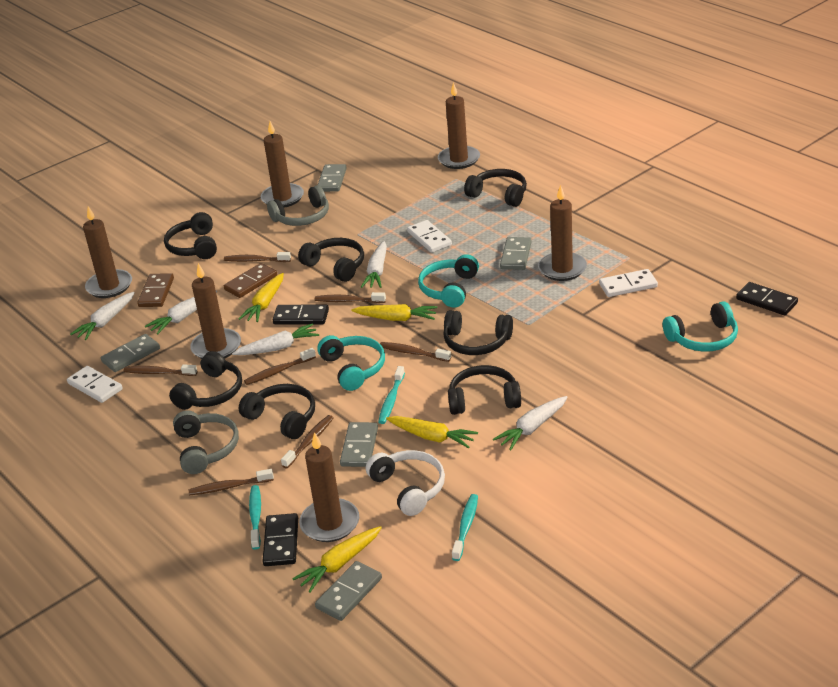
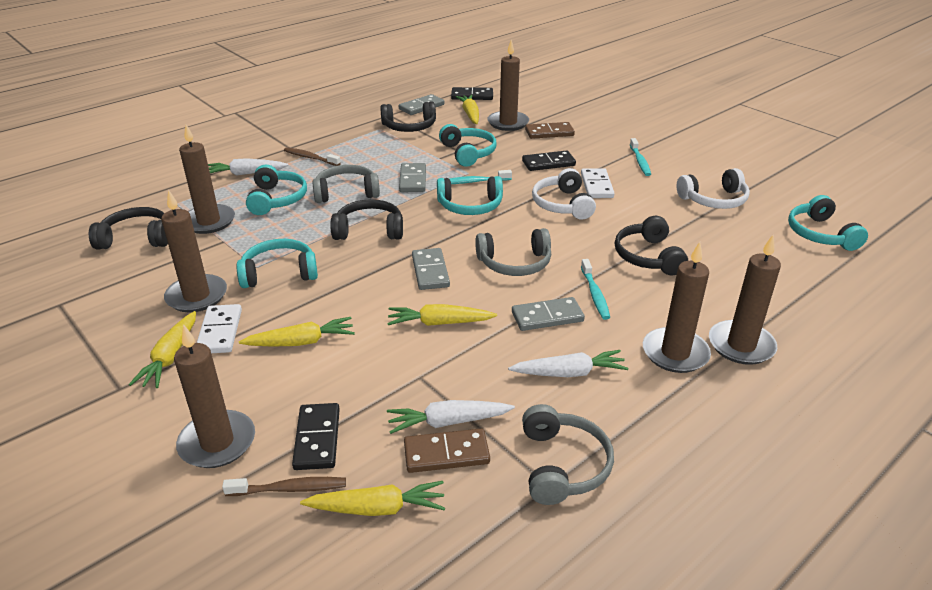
black headphones: 7 -> 4
brown toothbrush: 7 -> 2
grey domino: 5 -> 4
grey headphones: 2 -> 3
turquoise headphones: 3 -> 5
white carrot: 5 -> 3
white domino: 3 -> 2
white headphones: 1 -> 2
yellow carrot: 4 -> 5

